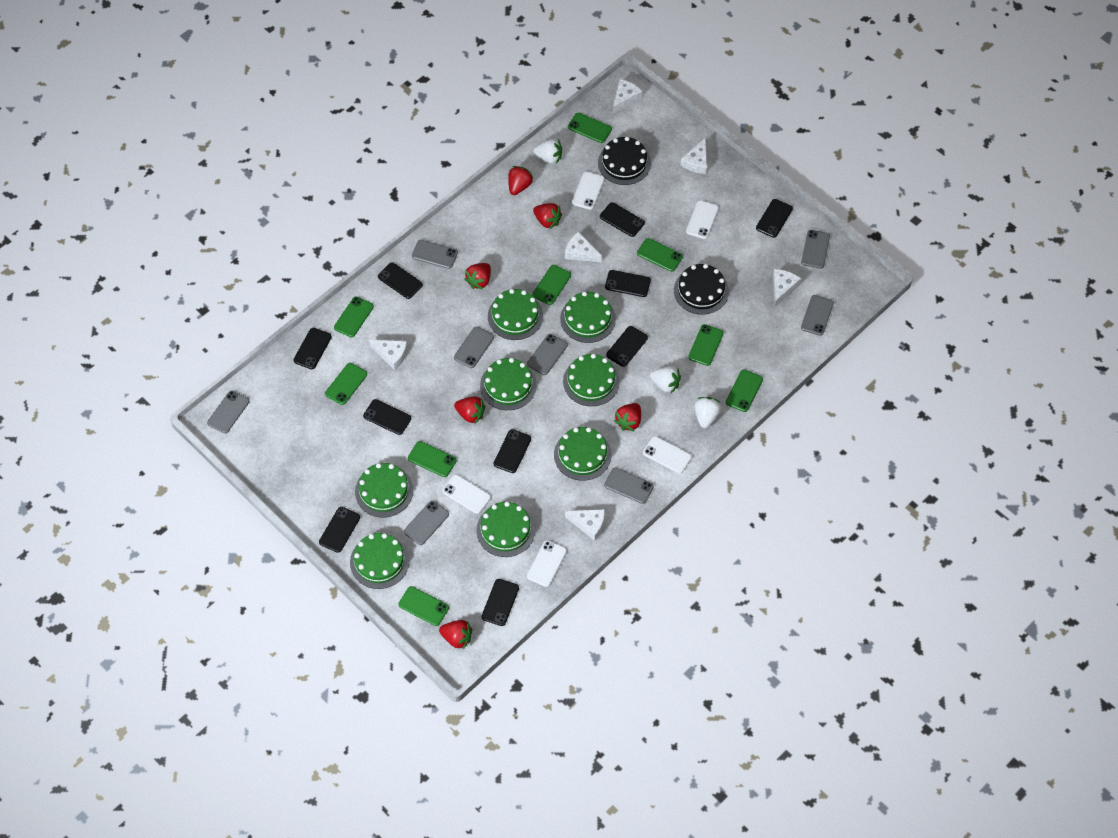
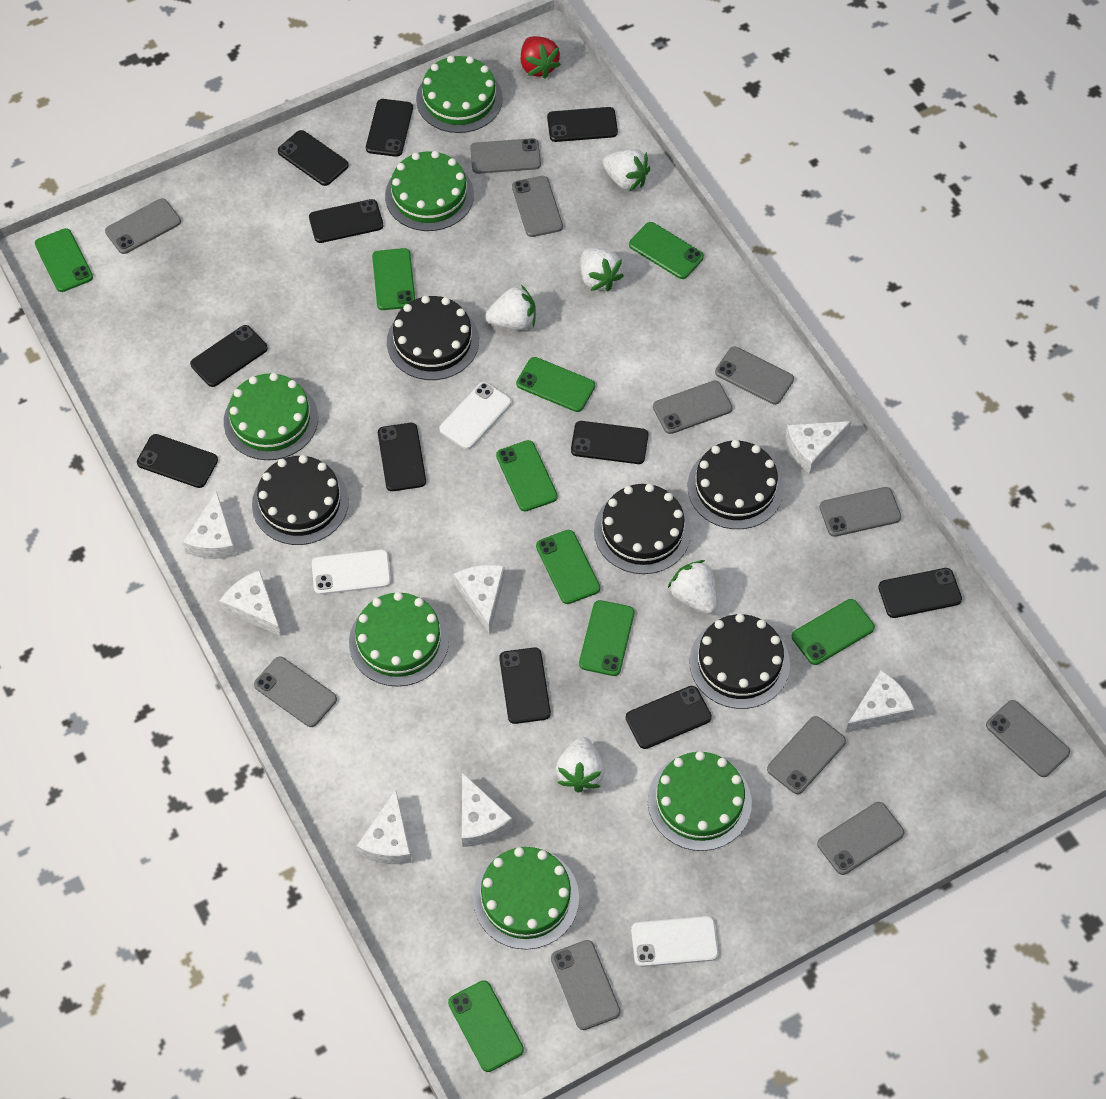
black cake: 2 -> 5
black phone: 10 -> 11
green cake: 8 -> 6
grey phone: 8 -> 11
red strawberry: 6 -> 1
white cheese: 6 -> 7
white phone: 5 -> 3
white strawberry: 3 -> 5

